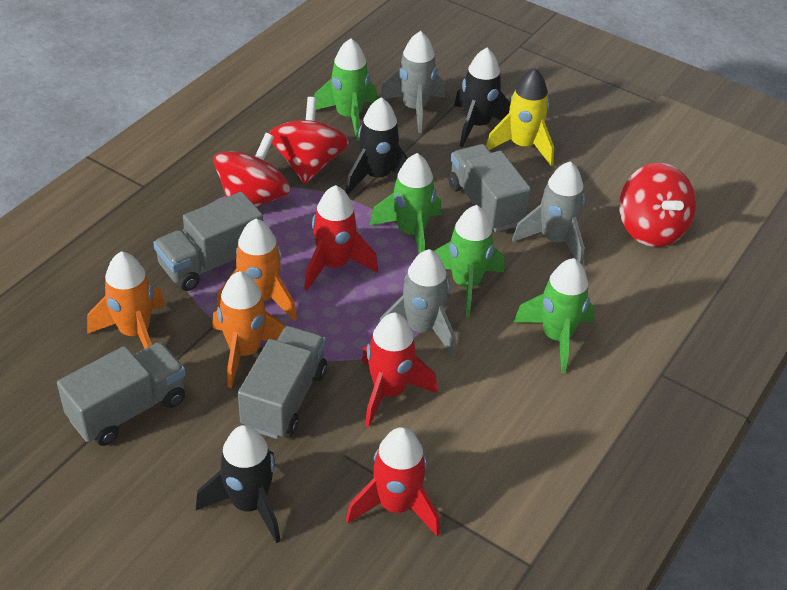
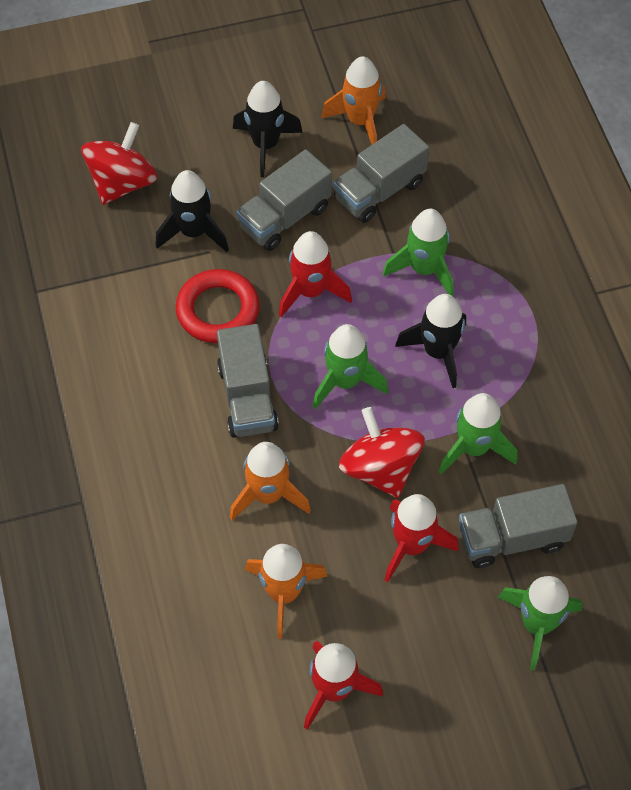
grey rocket: 3 -> 0
red ring: 0 -> 1
red spinning top: 3 -> 2
yellow rocket: 1 -> 0

